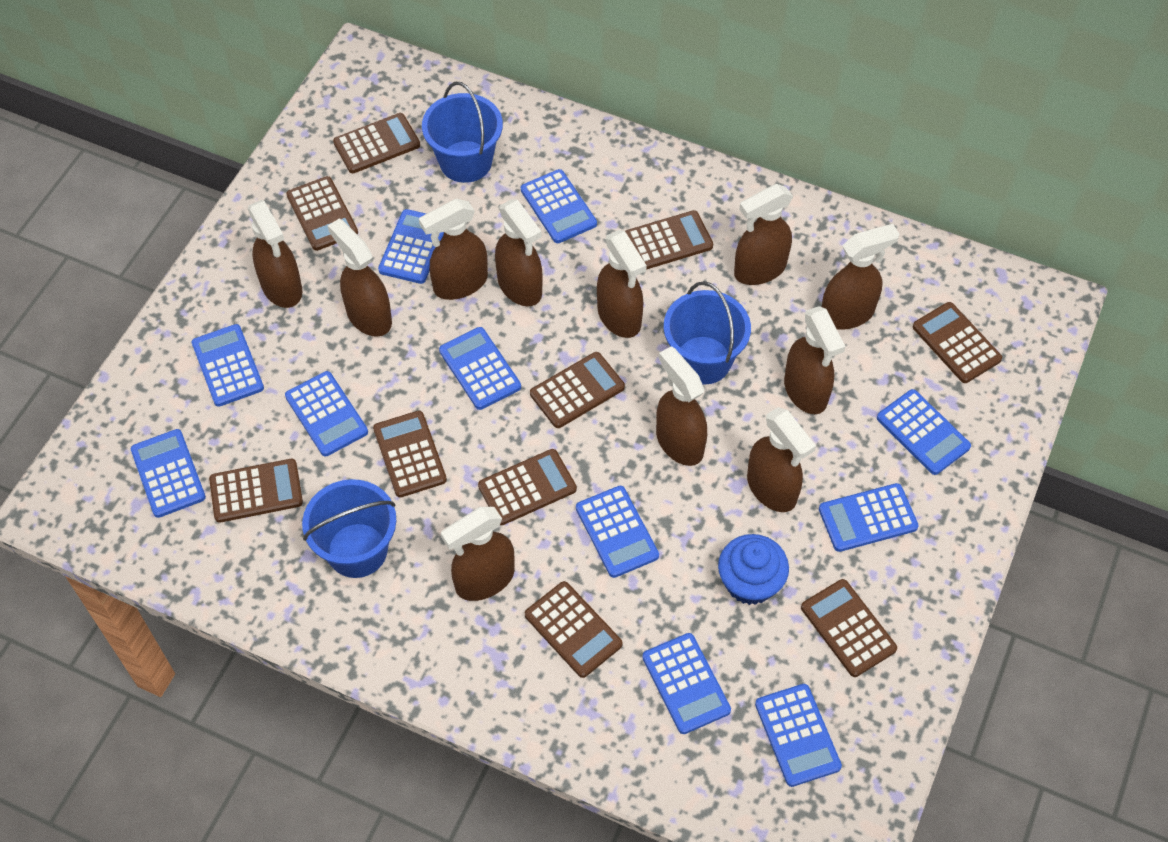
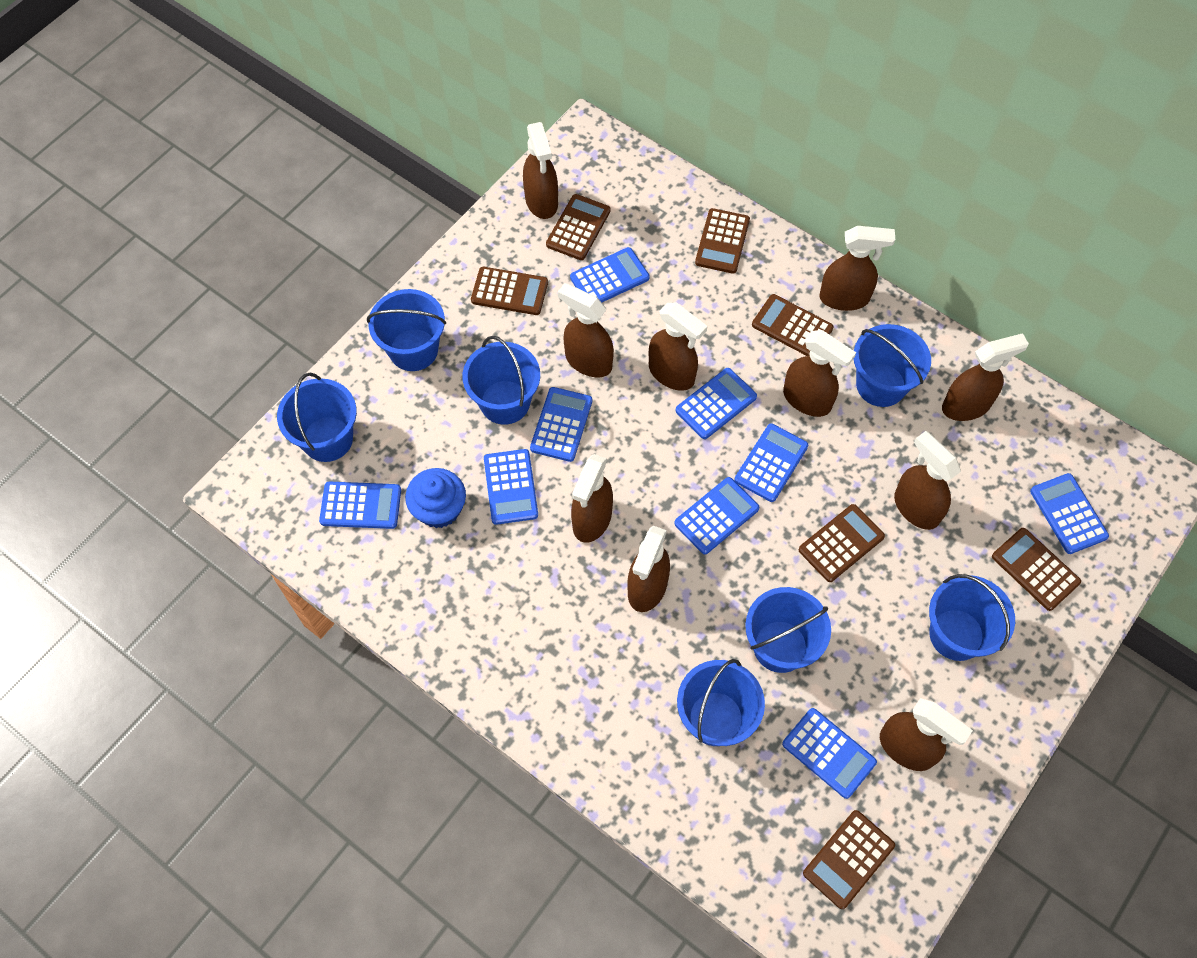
blue bucket: 3 -> 7
blue calculator: 11 -> 9
brown calculator: 10 -> 7
brown spray bottle: 11 -> 10

